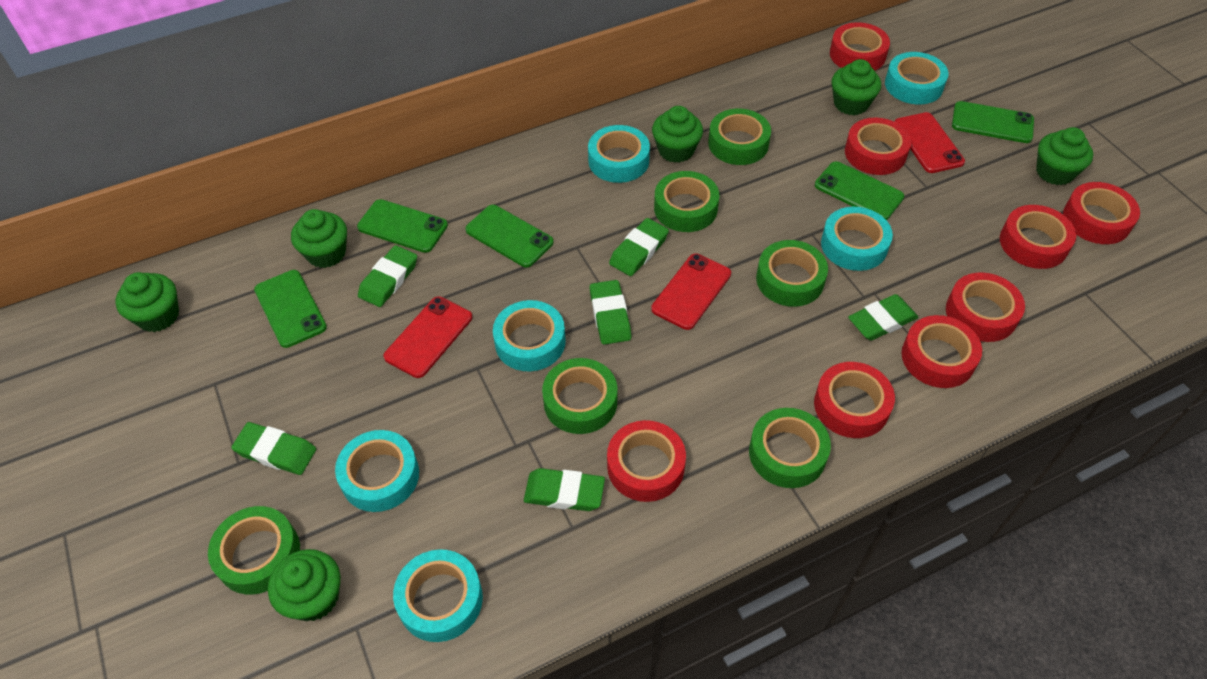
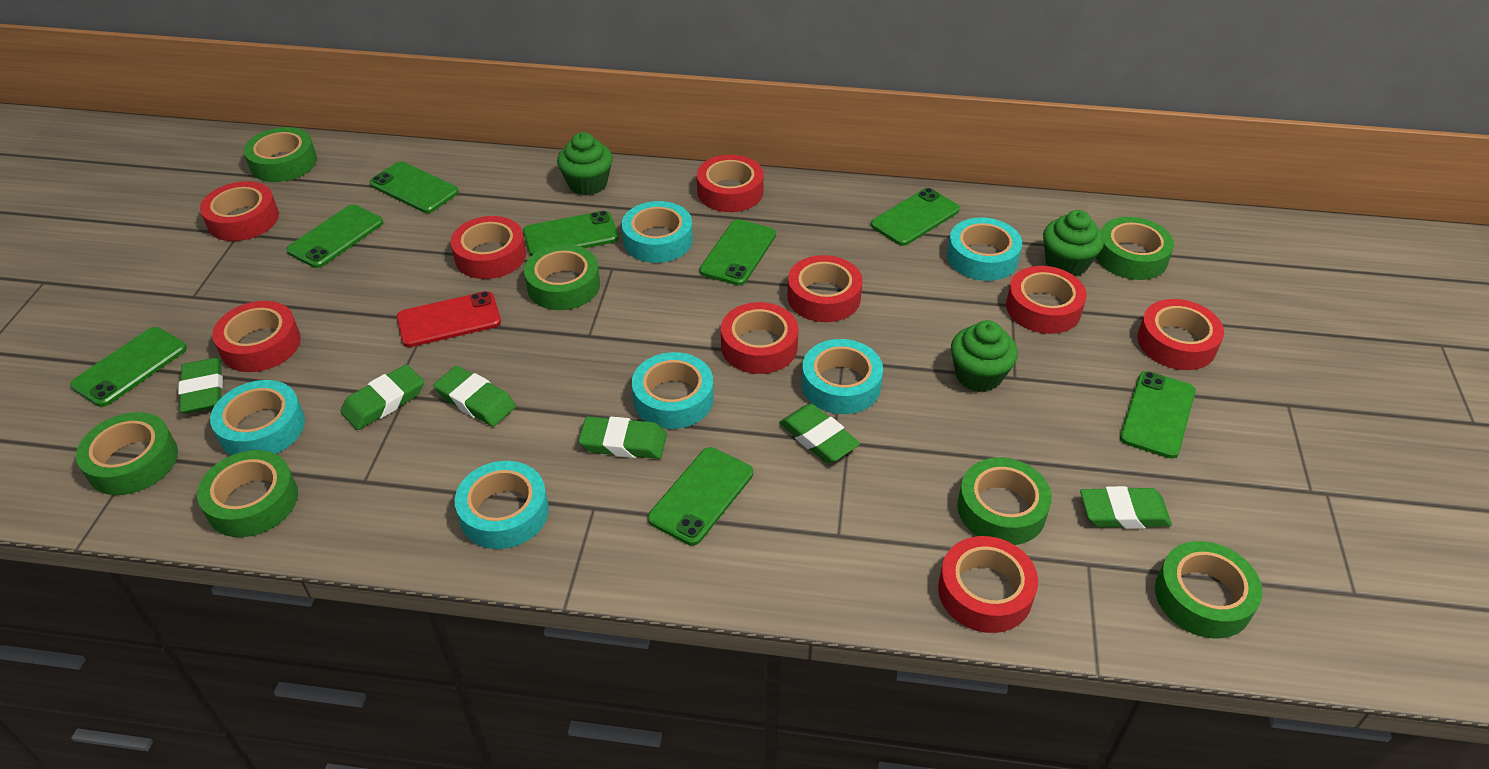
green cupcake: 6 -> 3
green phone: 5 -> 8
green tape: 6 -> 7
red phone: 3 -> 1
red tape: 8 -> 9

